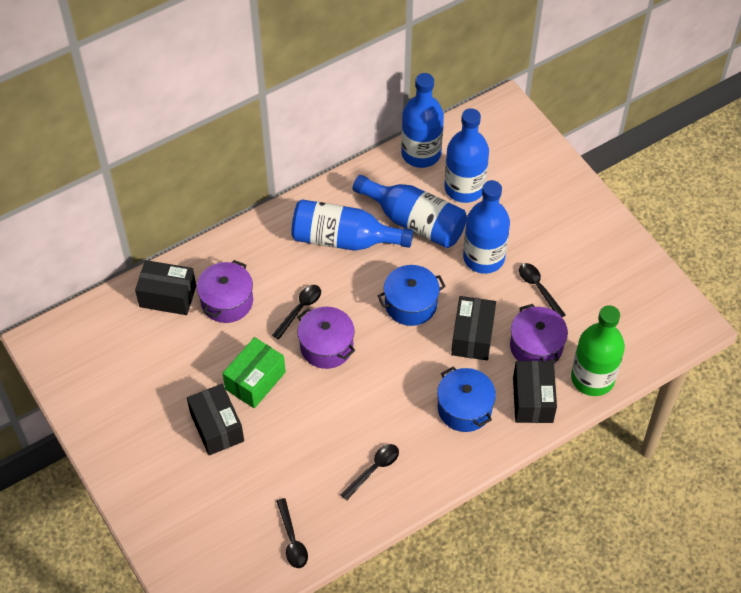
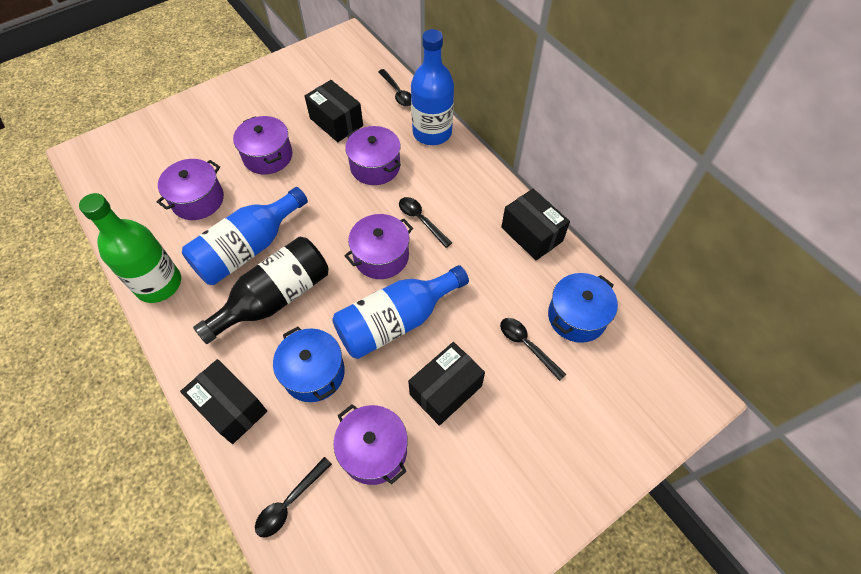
black bottle: 0 -> 1
blue bottle: 5 -> 3
green box: 1 -> 0
purple pot: 3 -> 5

